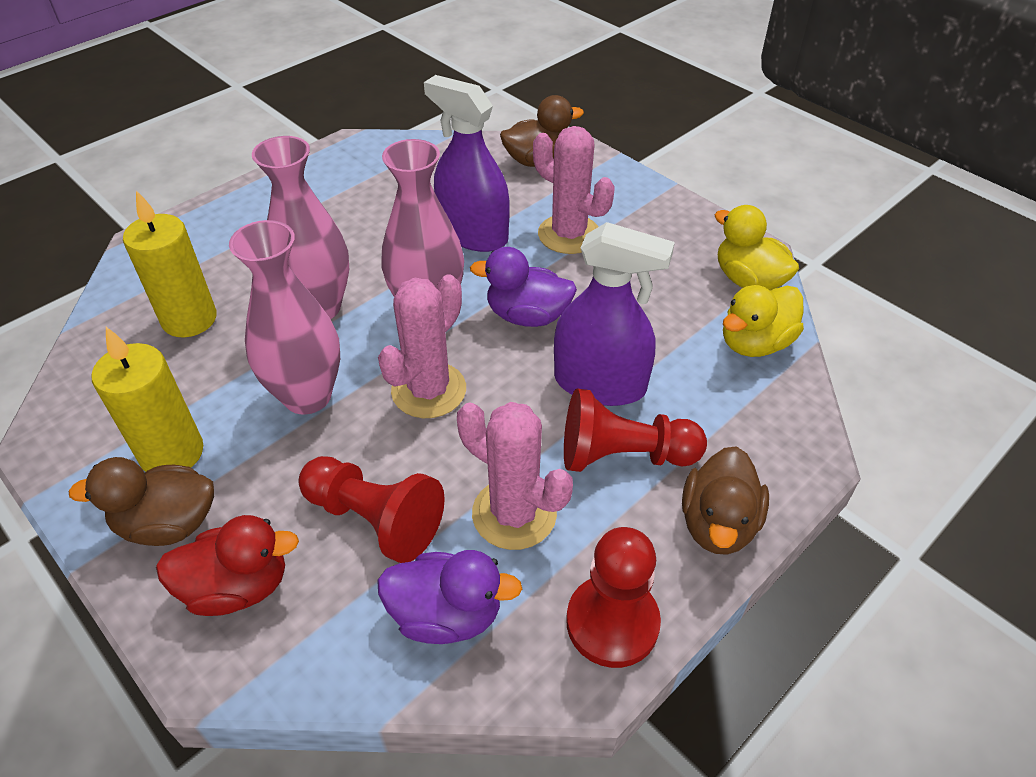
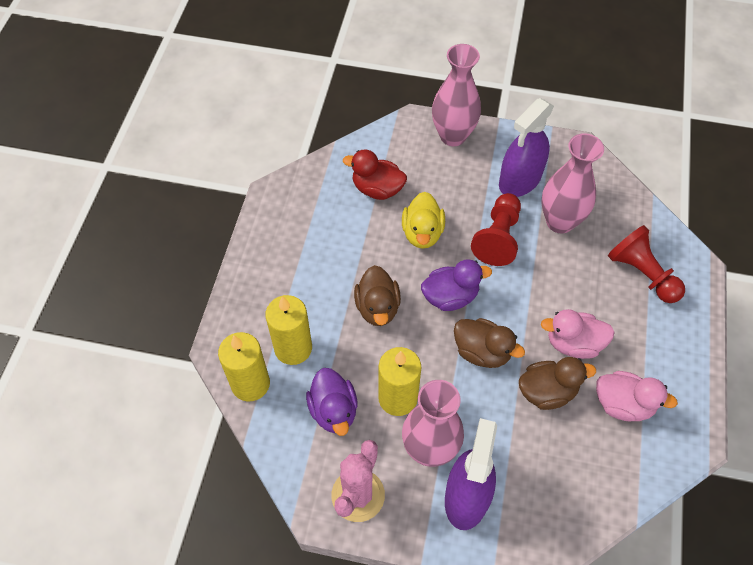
pink cactus: 3 -> 1
pink duck: 0 -> 2
red pawn: 3 -> 2
yellow candle: 2 -> 3
yellow duck: 2 -> 1

